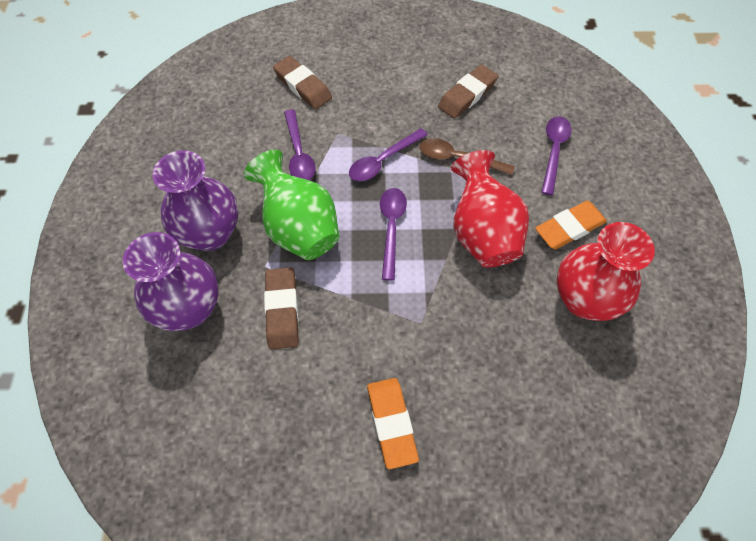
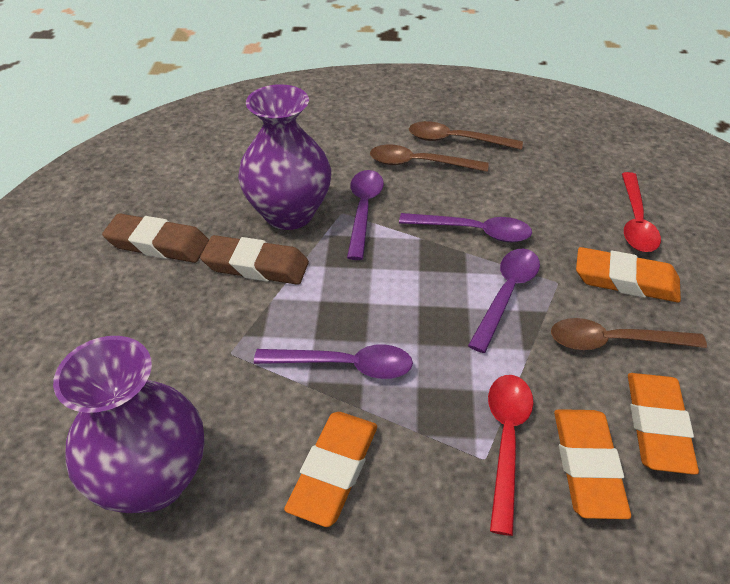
brown eraser: 3 -> 2
brown spoon: 1 -> 3
green vase: 1 -> 0
orange eraser: 2 -> 4
red spoon: 0 -> 2
red vase: 2 -> 0

